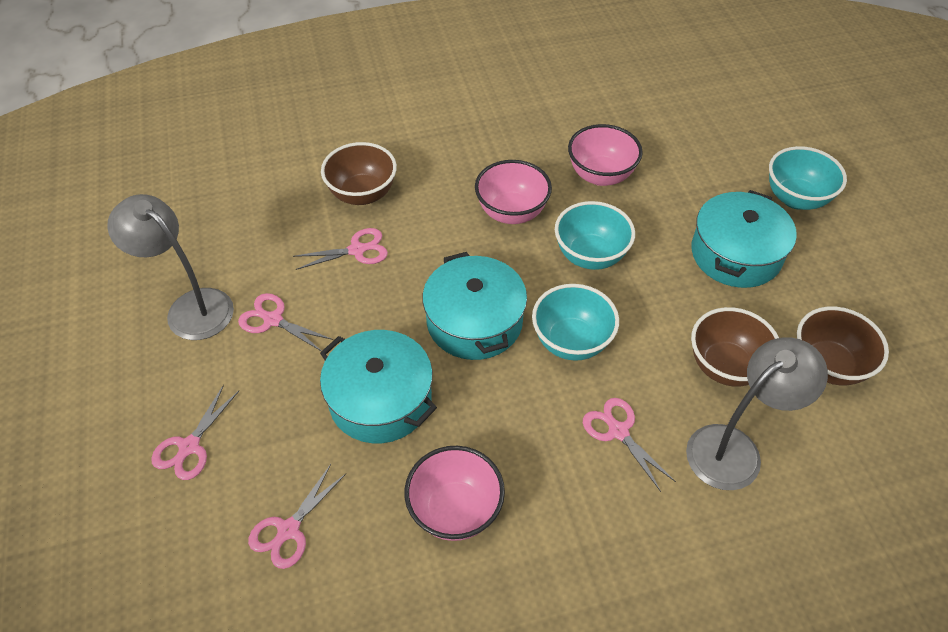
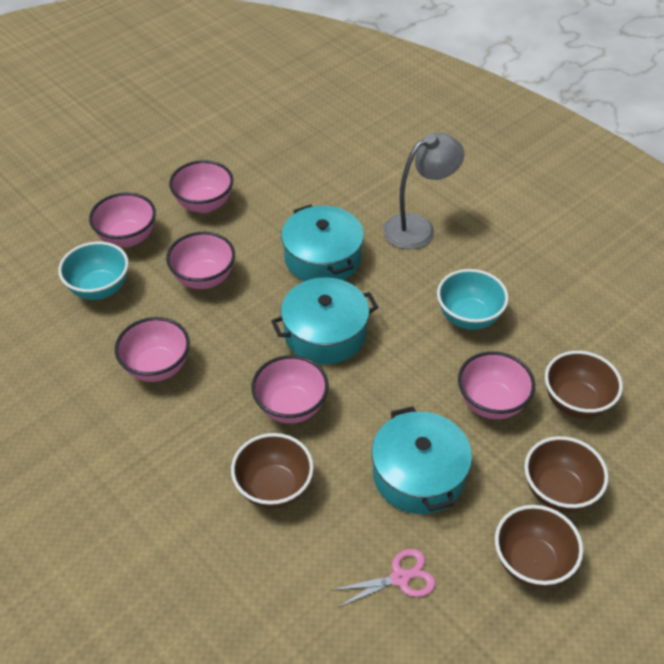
brown bowl: 3 -> 4
grey lamp: 2 -> 1
pink bowl: 3 -> 6
pink scissors: 5 -> 1
turquoise bowl: 3 -> 2

